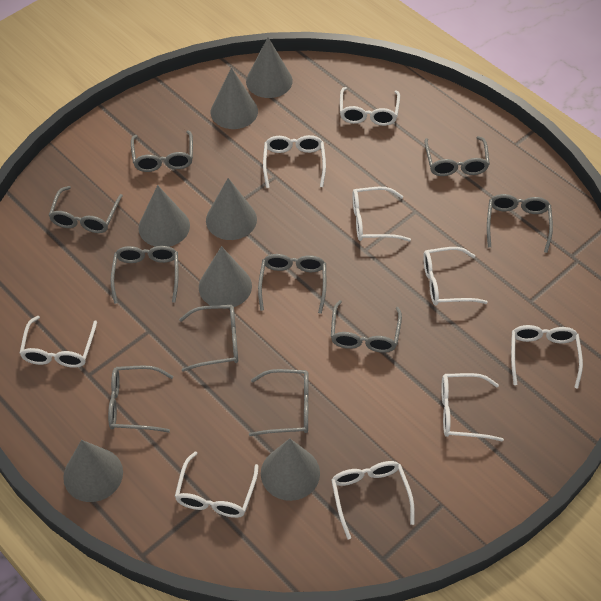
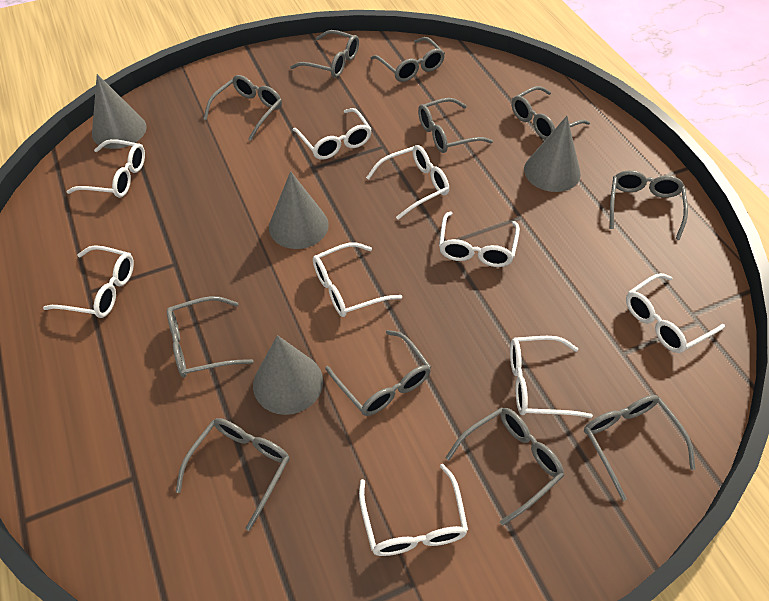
grey cone: 7 -> 4
grey glasses: 10 -> 11

